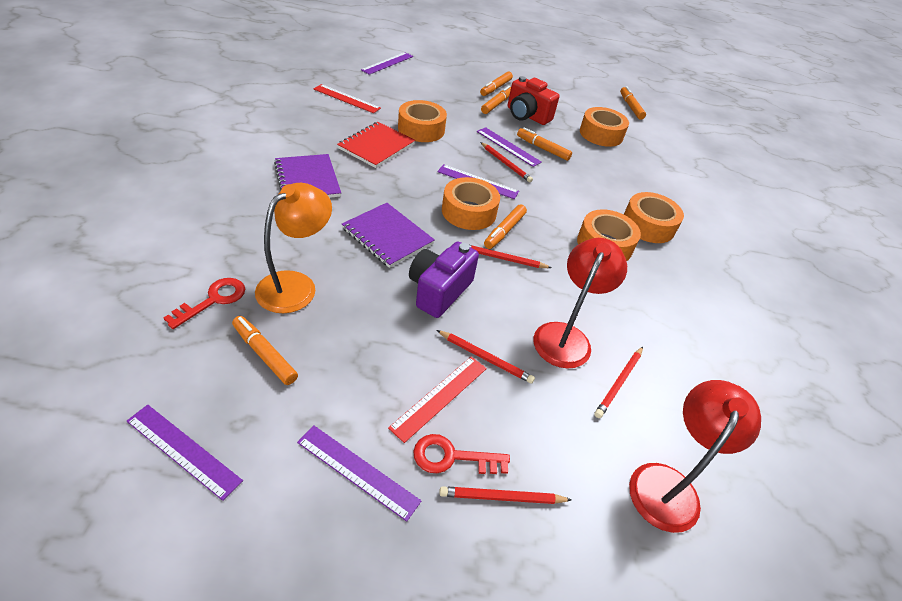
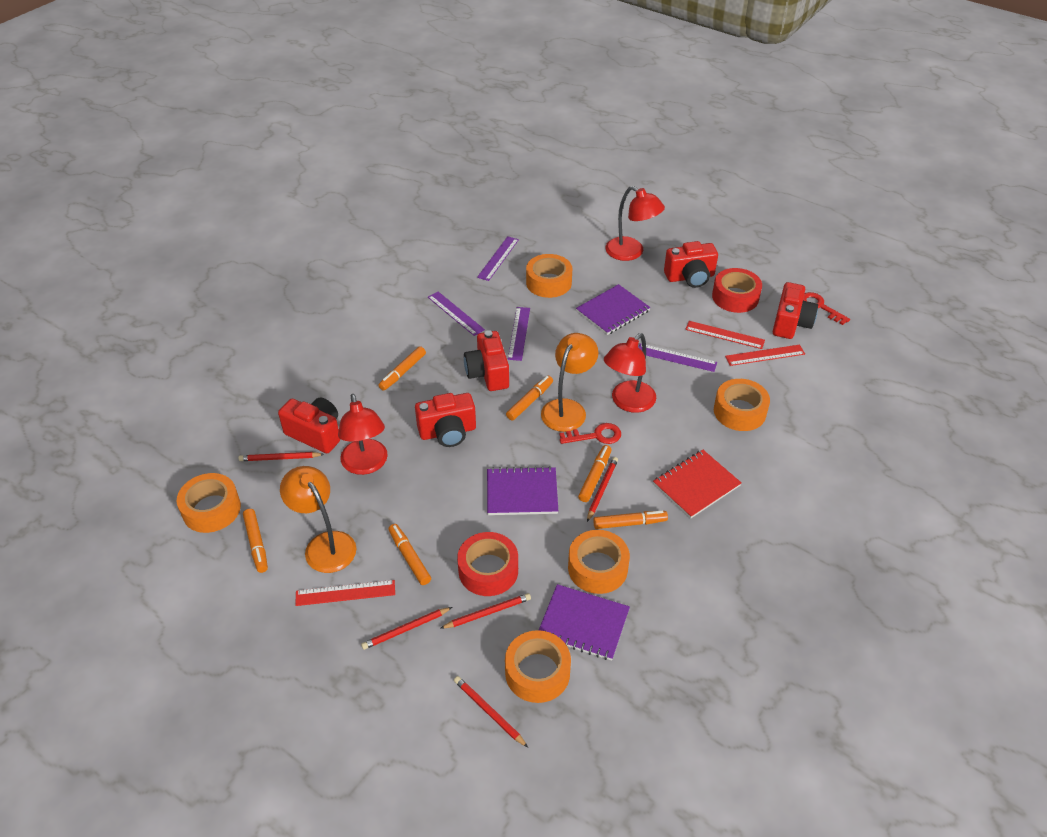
orange lamp: 1 -> 2
purple camera: 1 -> 0
purple notebook: 2 -> 3
purple ruler: 5 -> 4
red camera: 1 -> 5
red lamp: 2 -> 3
red ruler: 2 -> 3
red tape: 0 -> 2

